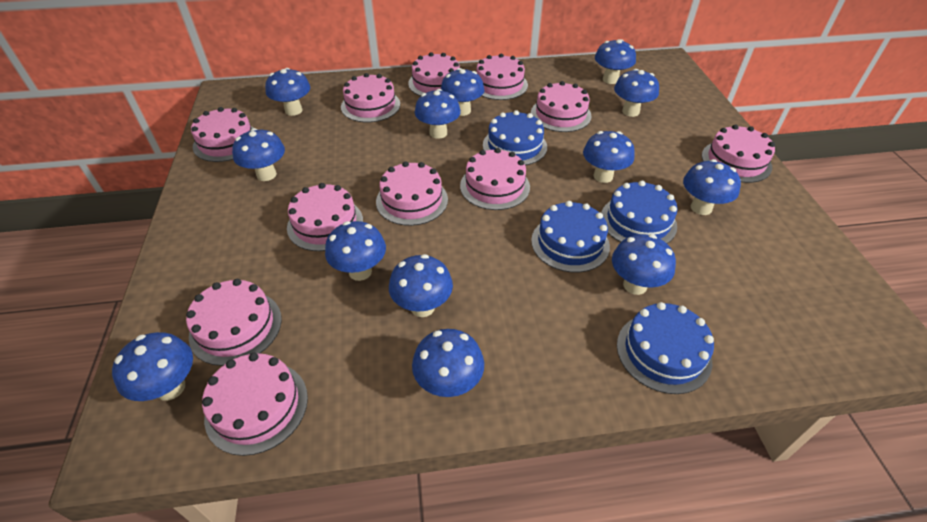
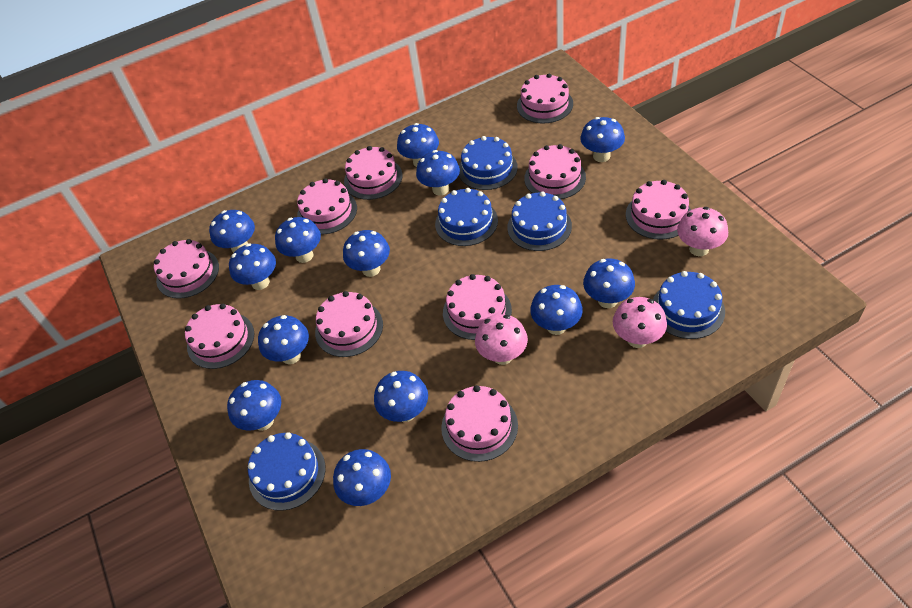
blue cake: 4 -> 5
pink cake: 11 -> 10
pink mushroom: 0 -> 3

